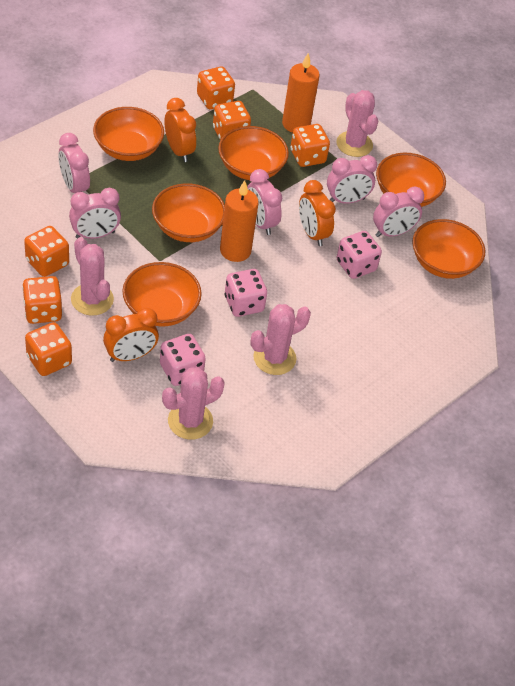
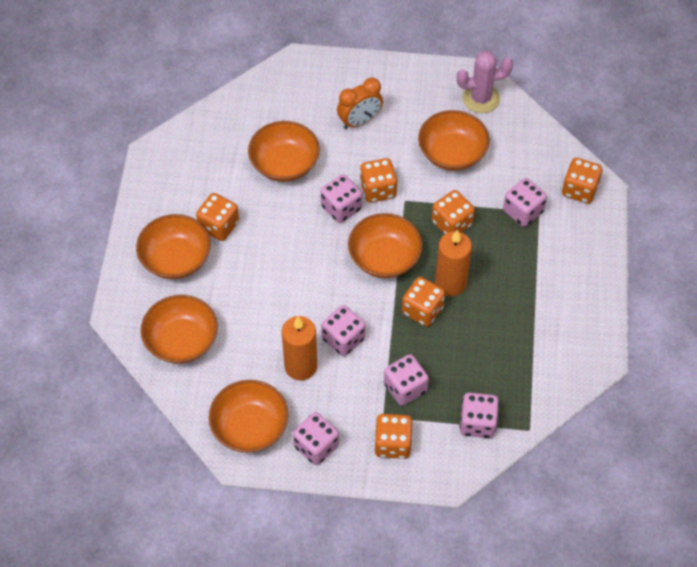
orange clock: 3 -> 1
pink cactus: 4 -> 1
pink clock: 5 -> 0
pink dice: 3 -> 6

